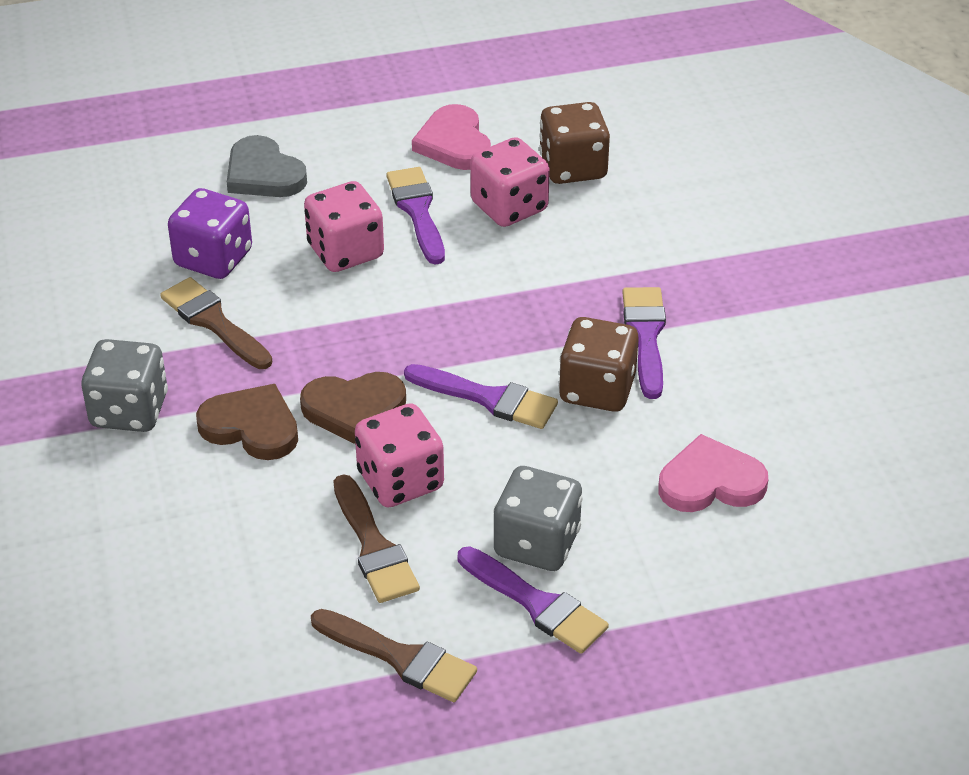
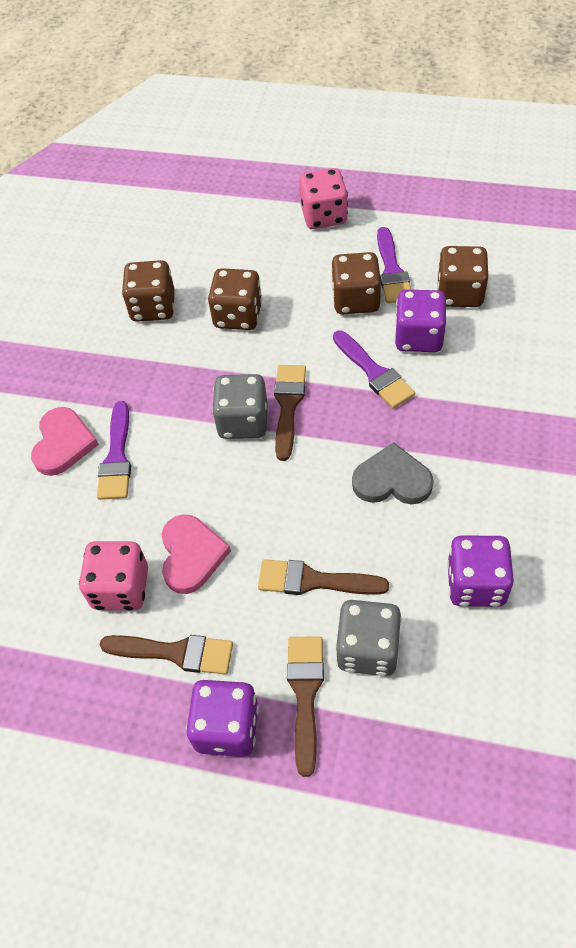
brown brush: 3 -> 4
brown dice: 2 -> 4
brown heart: 2 -> 0
pink dice: 3 -> 2
purple brush: 4 -> 3
purple dice: 1 -> 3

